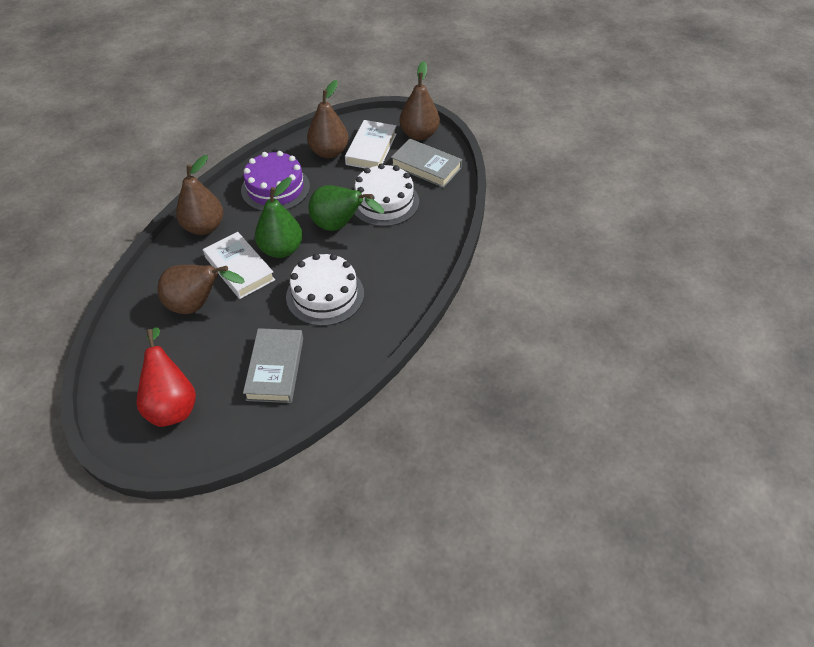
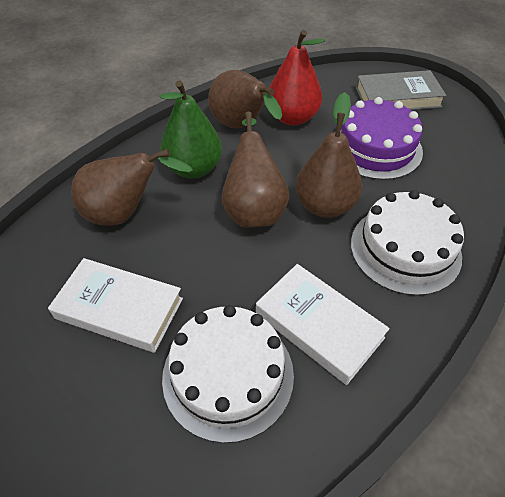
green pear: 2 -> 1
grey book: 2 -> 1

